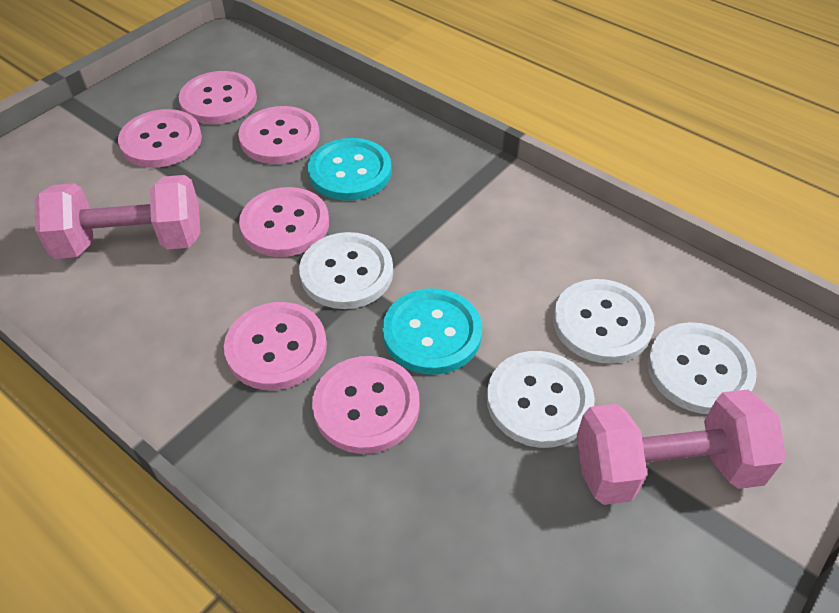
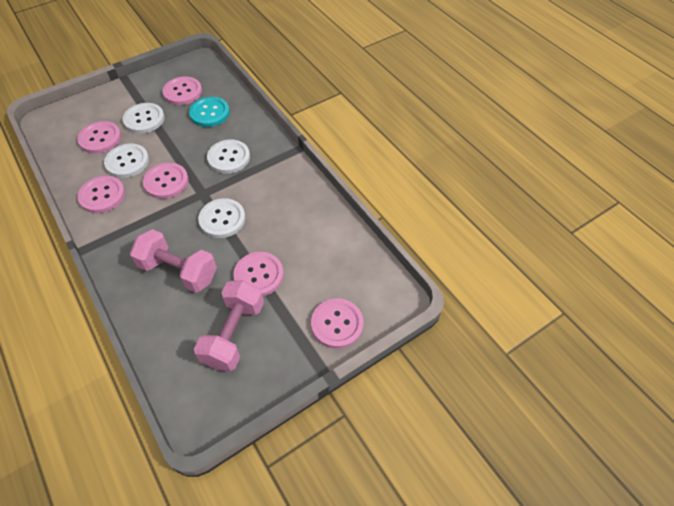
turquoise button: 2 -> 1

